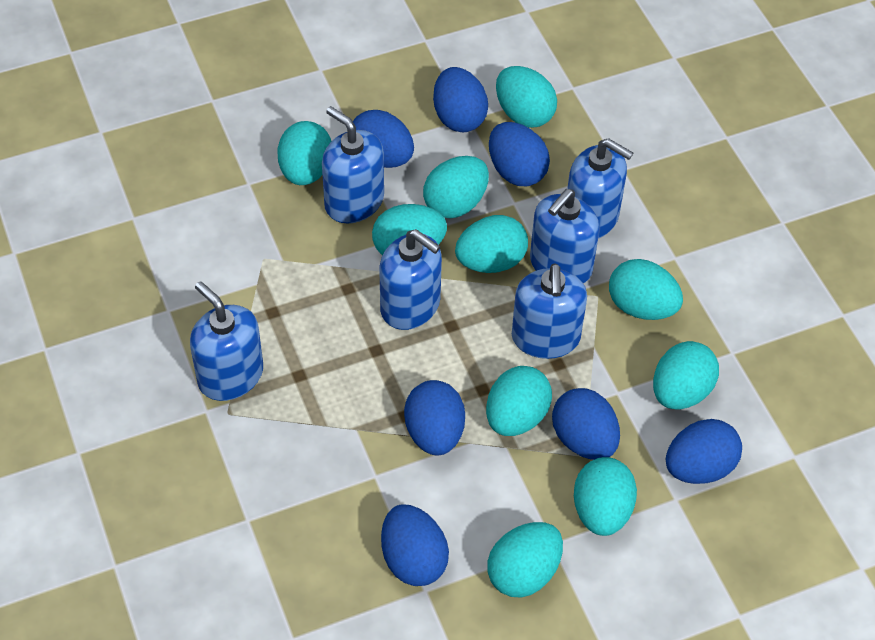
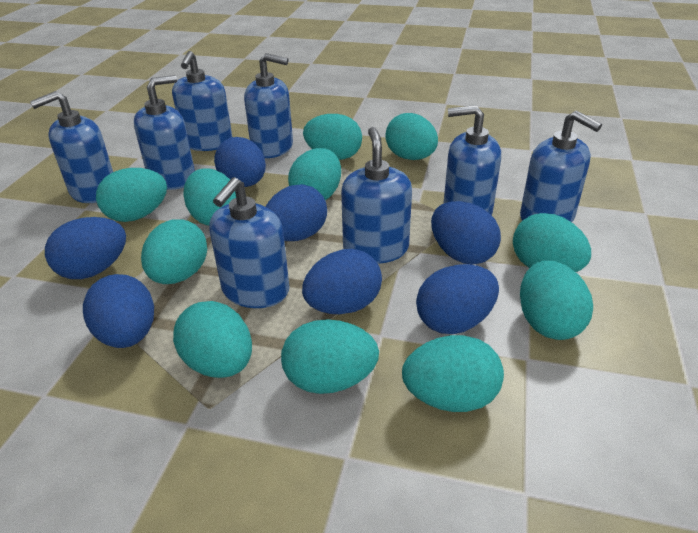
blue soap dispenser: 6 -> 8
turquoise egg: 10 -> 11

